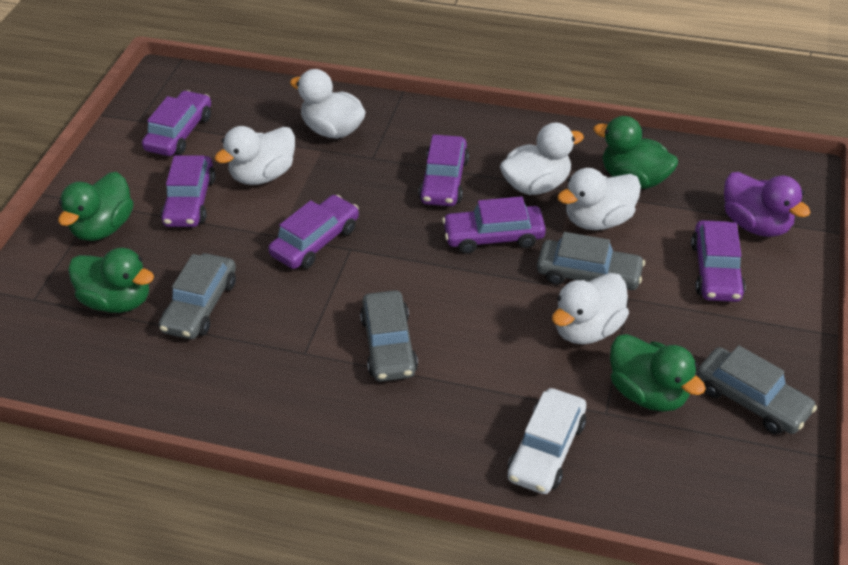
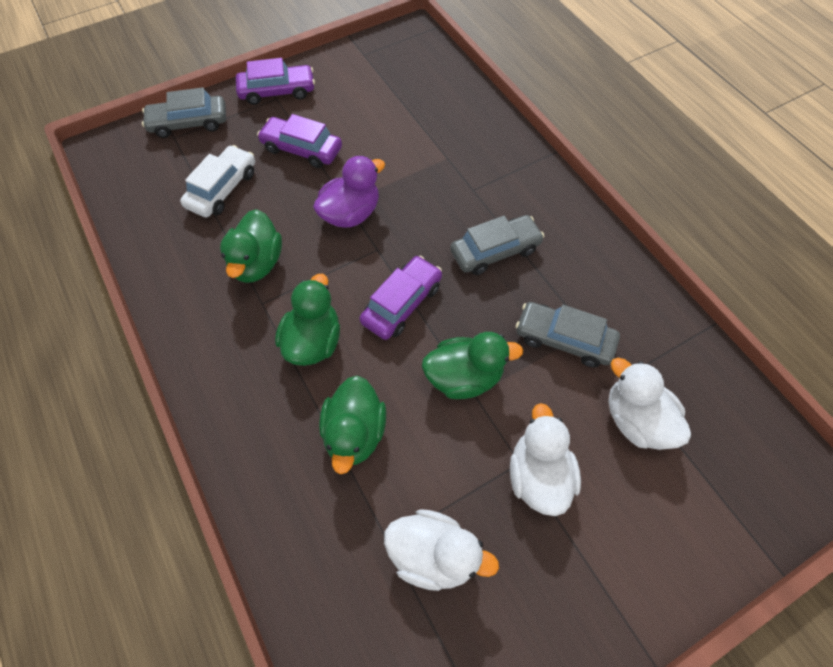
grey car: 4 -> 3
purple car: 6 -> 3
white duck: 5 -> 3

